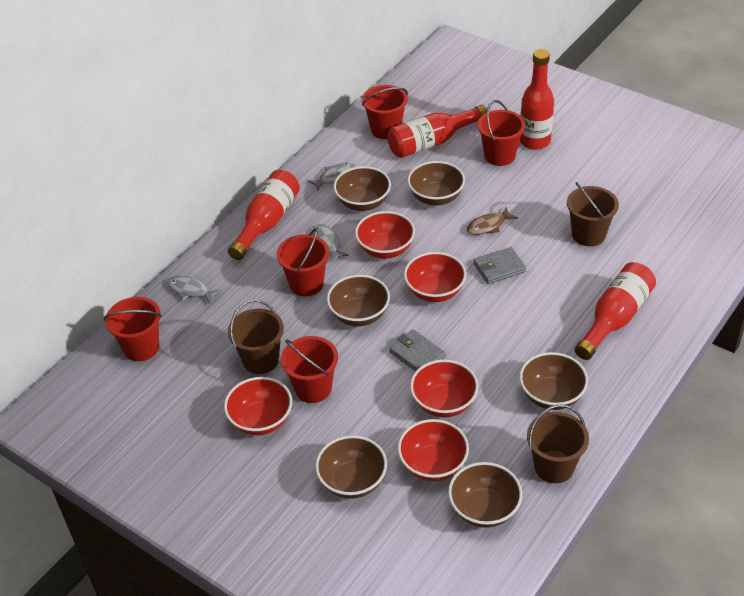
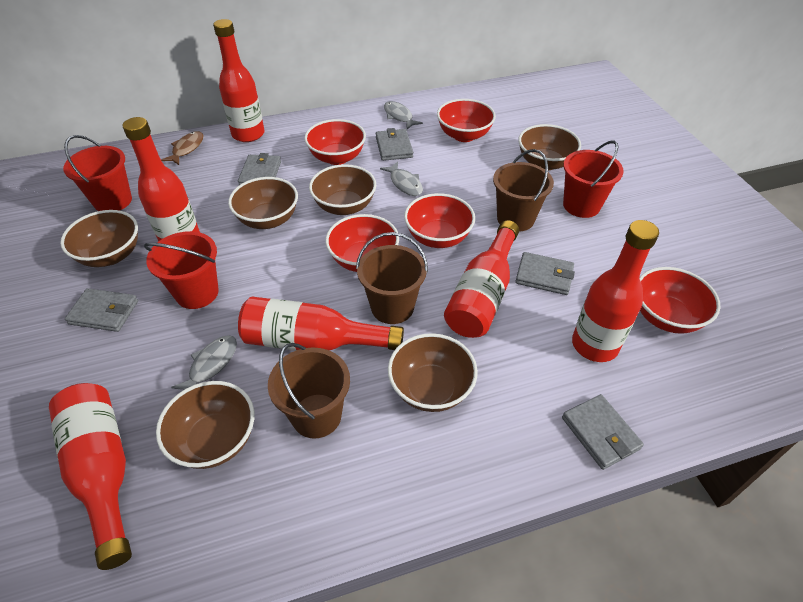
grey wallet: 2 -> 5
red bottle: 4 -> 6
red bucket: 5 -> 3

